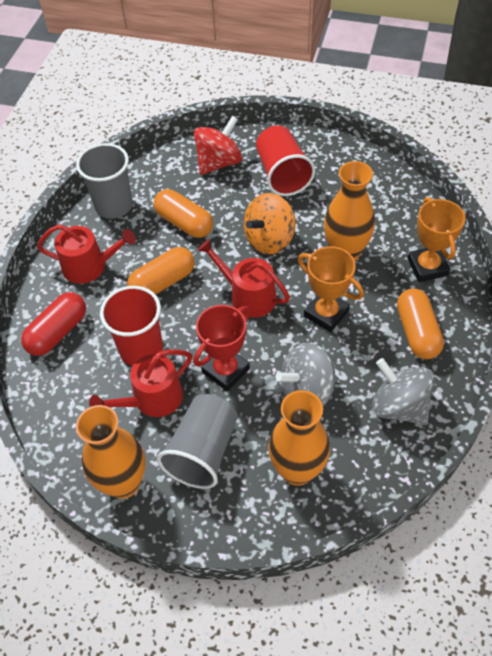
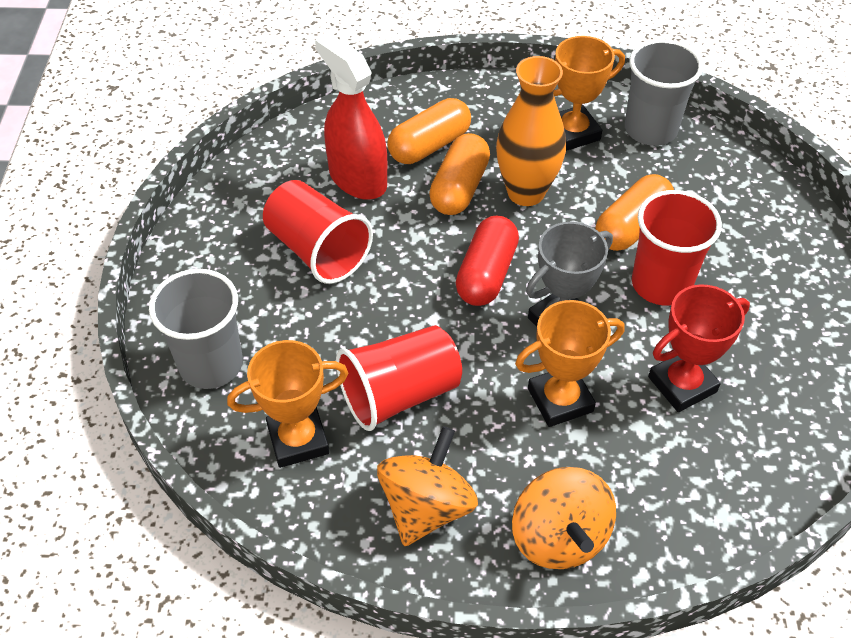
grey spinning top: 2 -> 0
grey trophy: 0 -> 1
orange spinning top: 1 -> 2
orange trophy: 2 -> 3
orange vase: 3 -> 1
red cup: 2 -> 3
red spinning top: 1 -> 0
red spray bottle: 0 -> 1
red watering can: 3 -> 0

